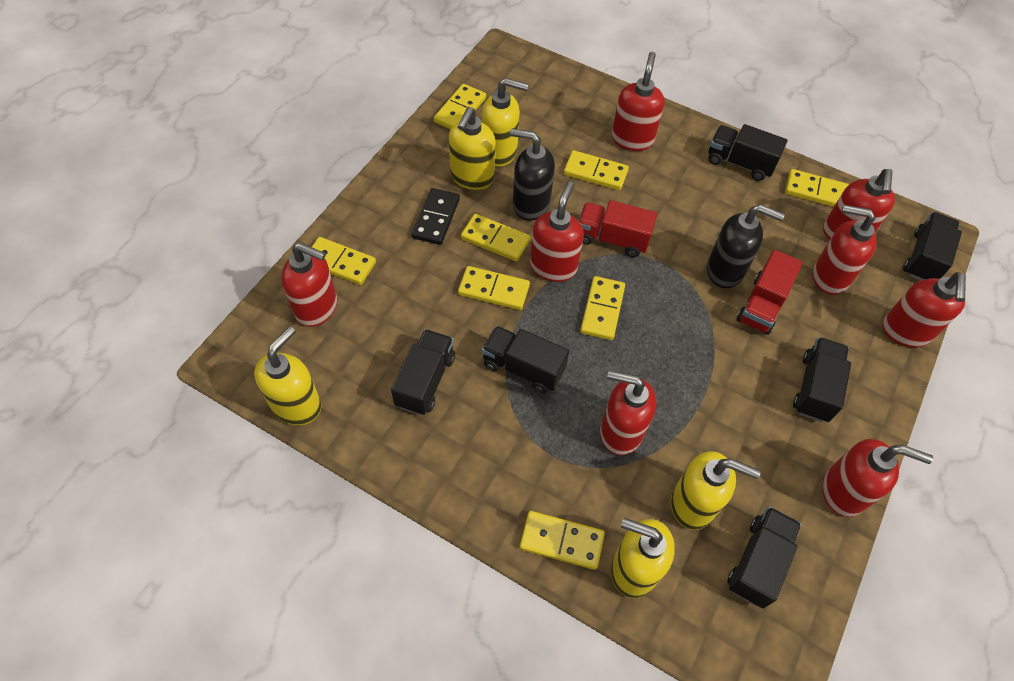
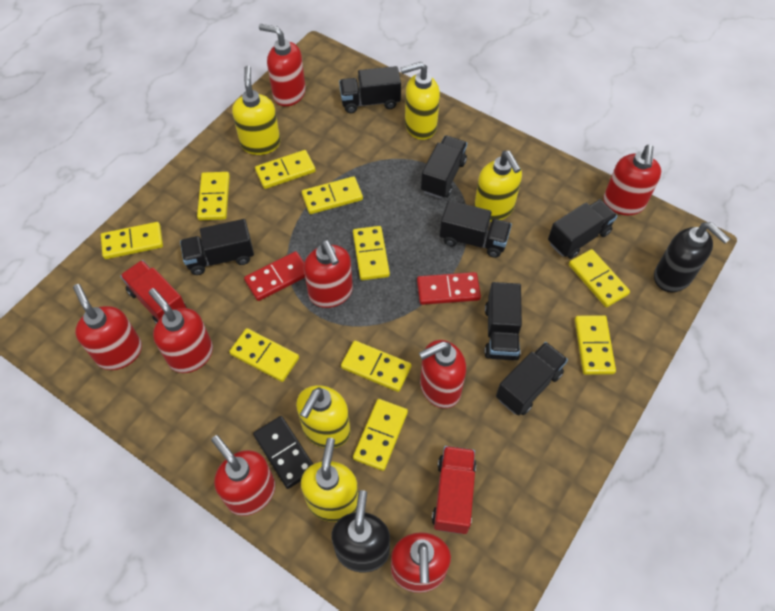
black truck: 6 -> 7
red domino: 0 -> 2
yellow domino: 8 -> 10

